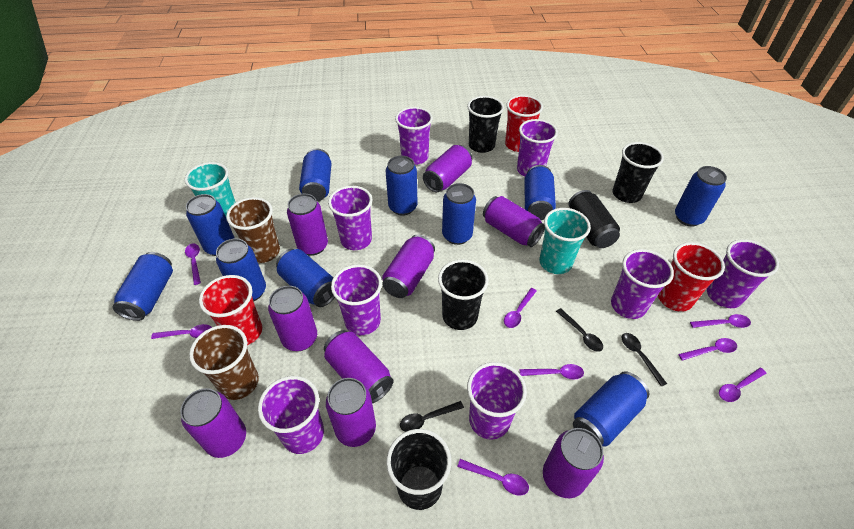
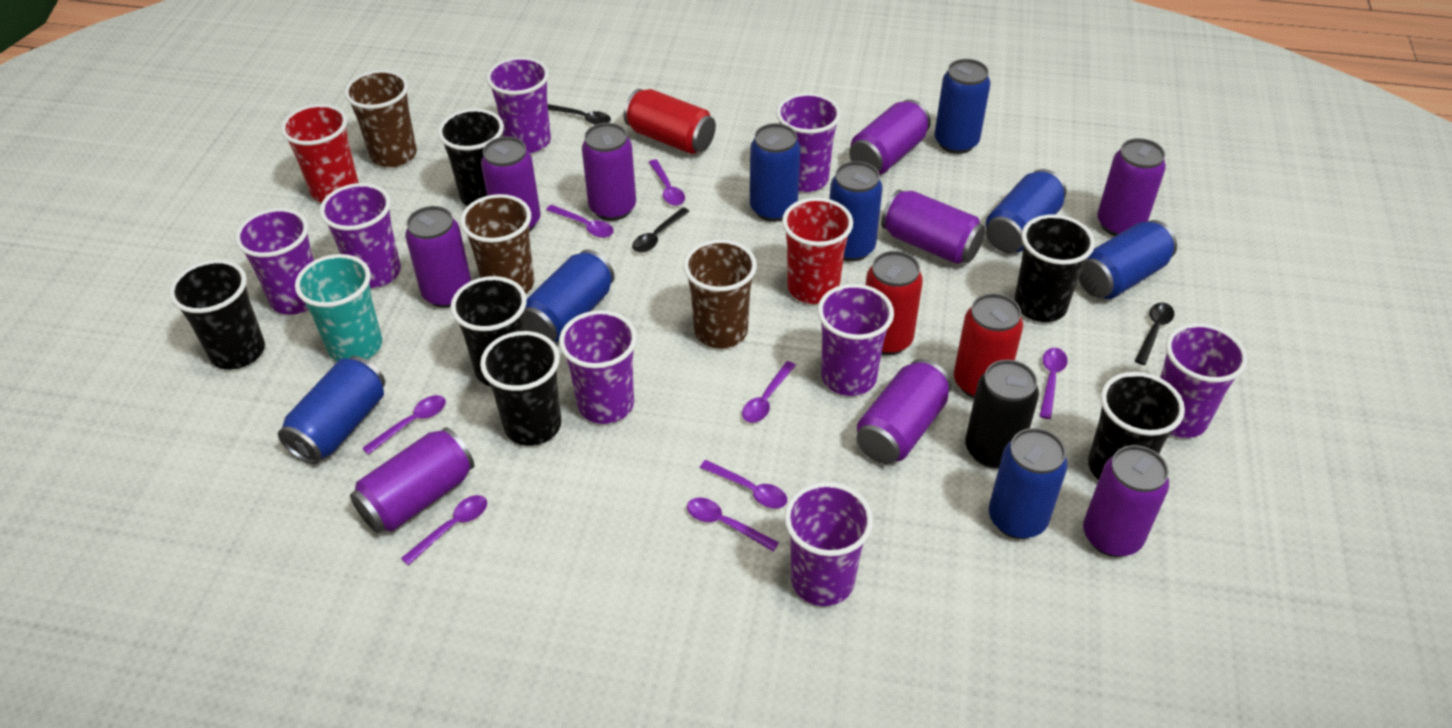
black cup: 4 -> 6
blue can: 10 -> 8
brown cup: 2 -> 3
red can: 0 -> 3
red cup: 3 -> 2
turquoise cup: 2 -> 1

